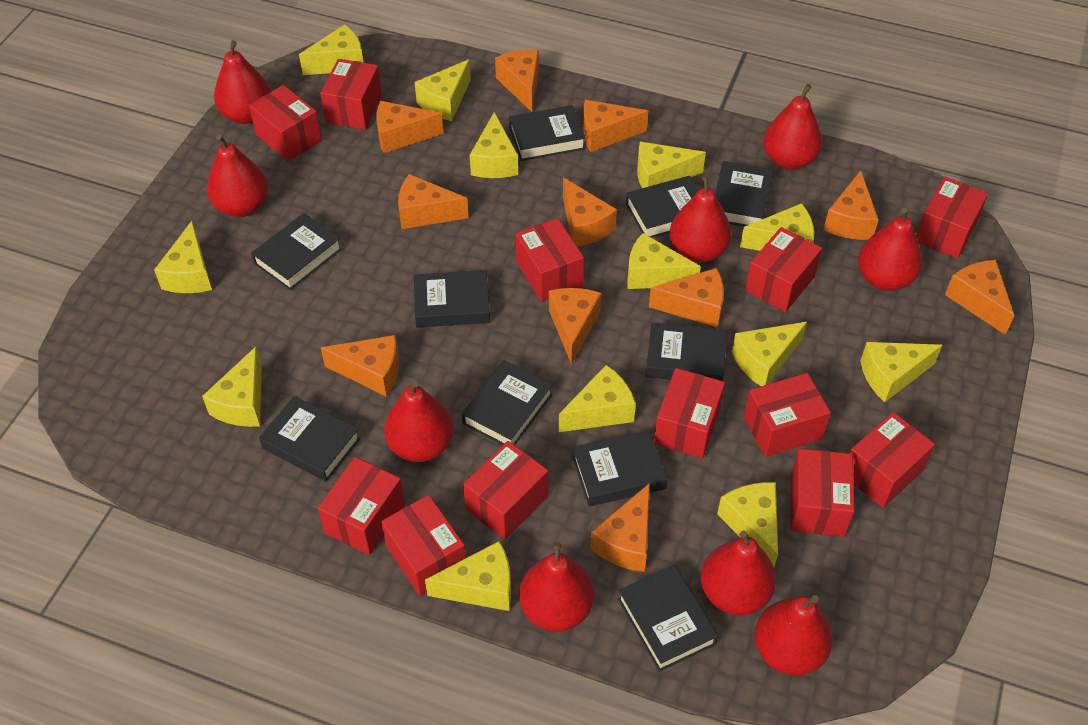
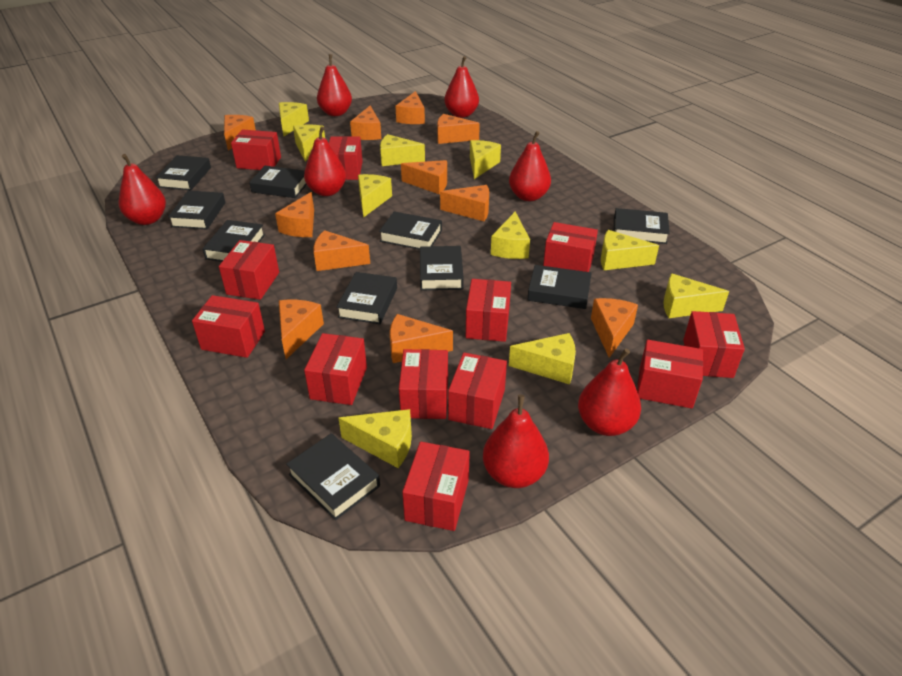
red pear: 9 -> 7
yellow cheese: 13 -> 10

